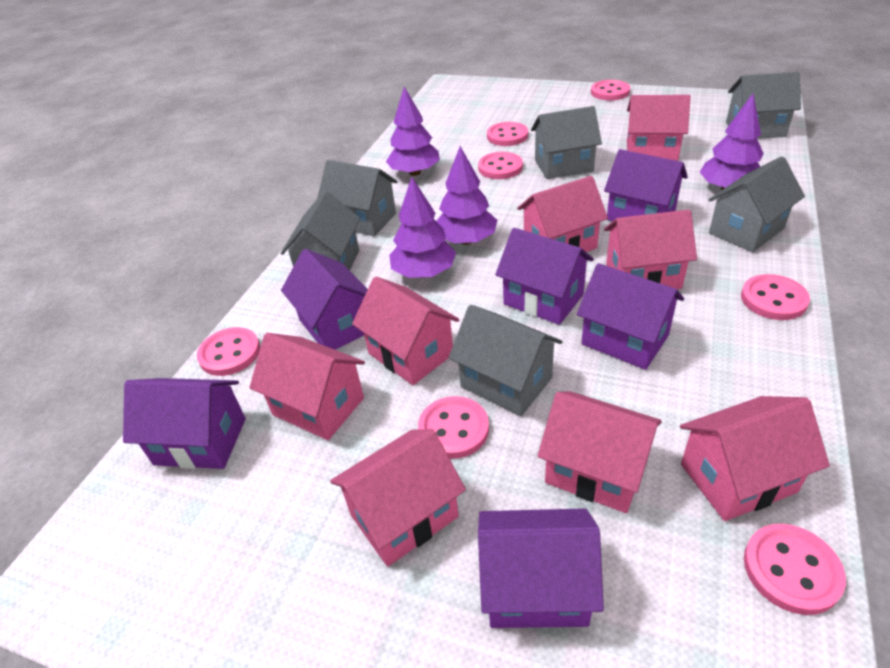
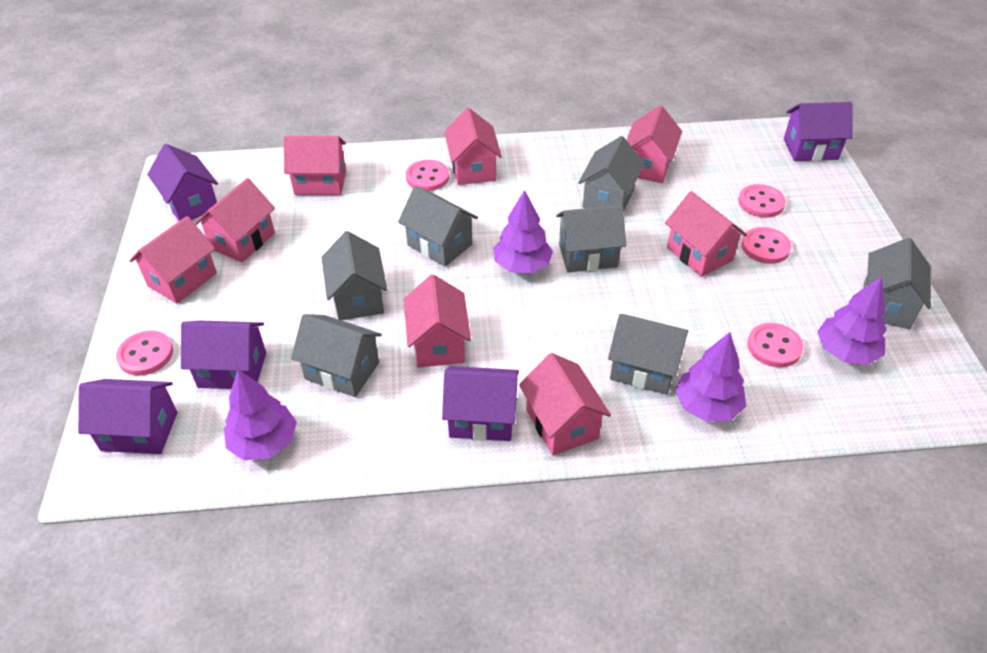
grey house: 6 -> 7
pink button: 7 -> 5
purple house: 6 -> 5

